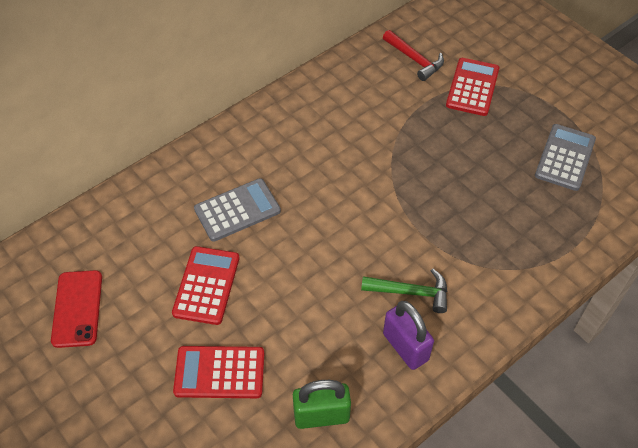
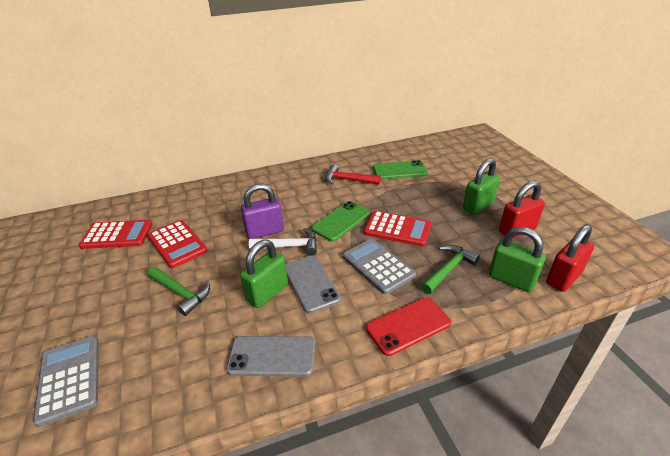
green hammer: 1 -> 2
green padlock: 1 -> 3
green phone: 0 -> 2
grey phone: 0 -> 2
red padlock: 0 -> 2
white hammer: 0 -> 1

